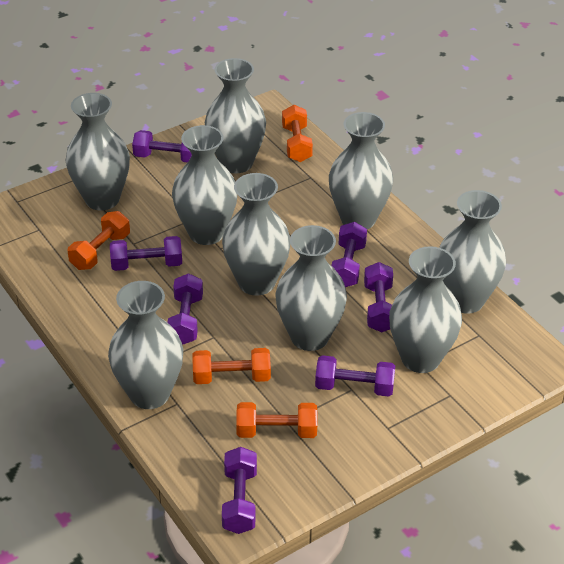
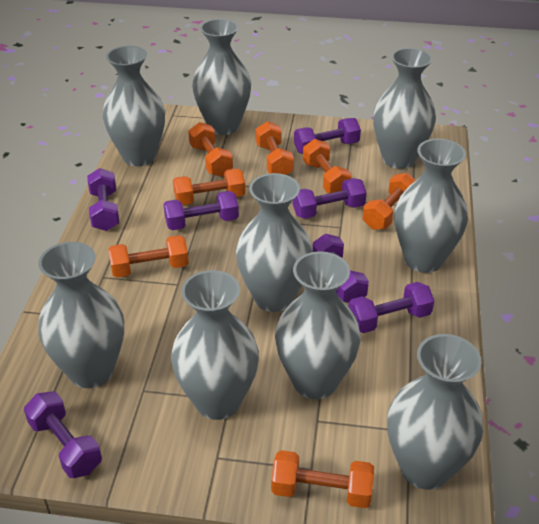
orange dumbbell: 4 -> 7

